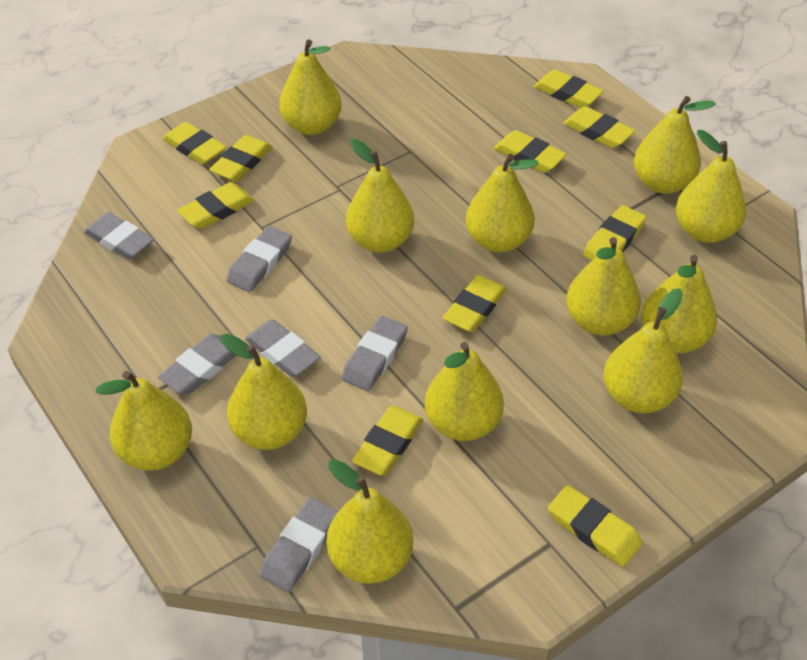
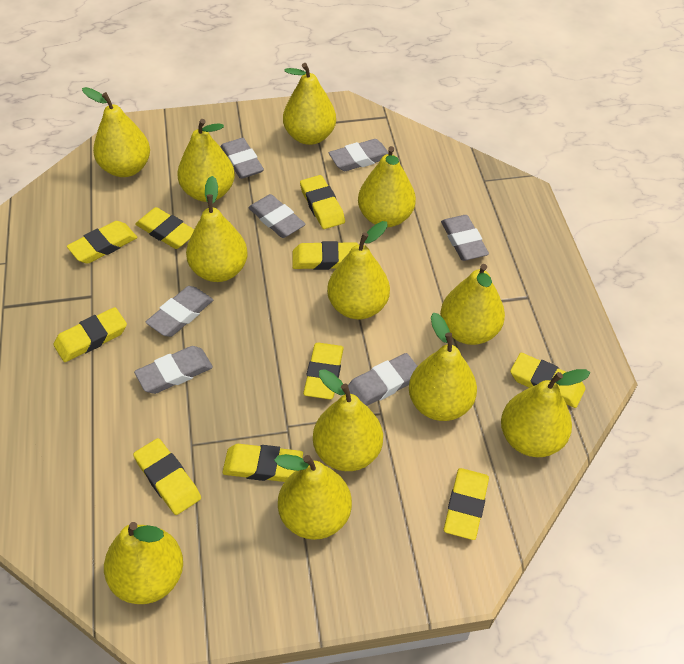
grey eraser: 6 -> 7

